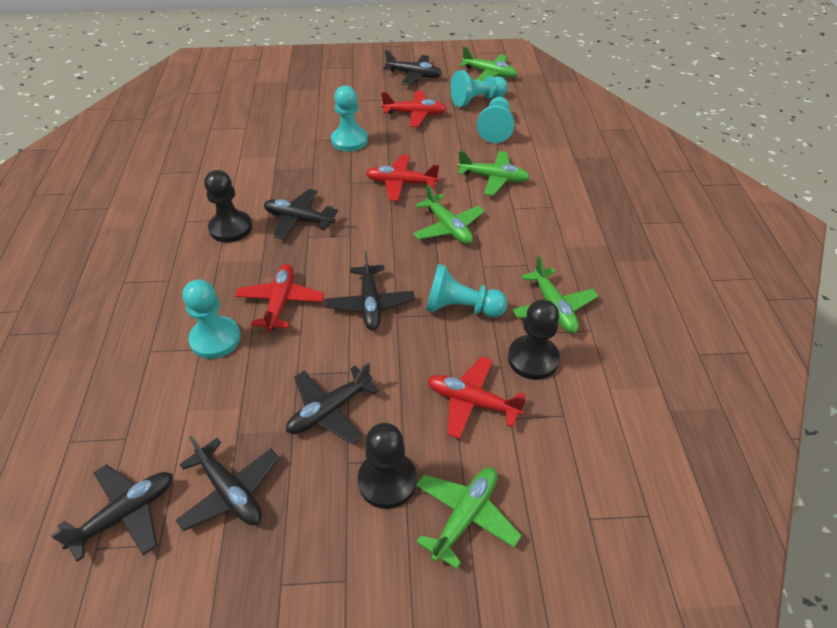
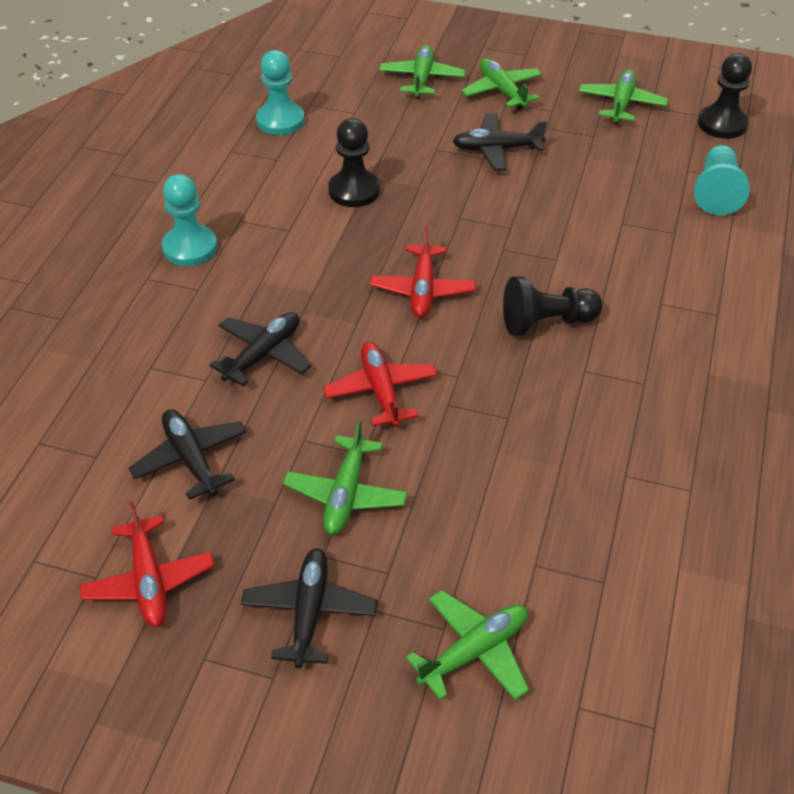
black plane: 6 -> 4
red plane: 4 -> 3
turquoise pawn: 5 -> 3

